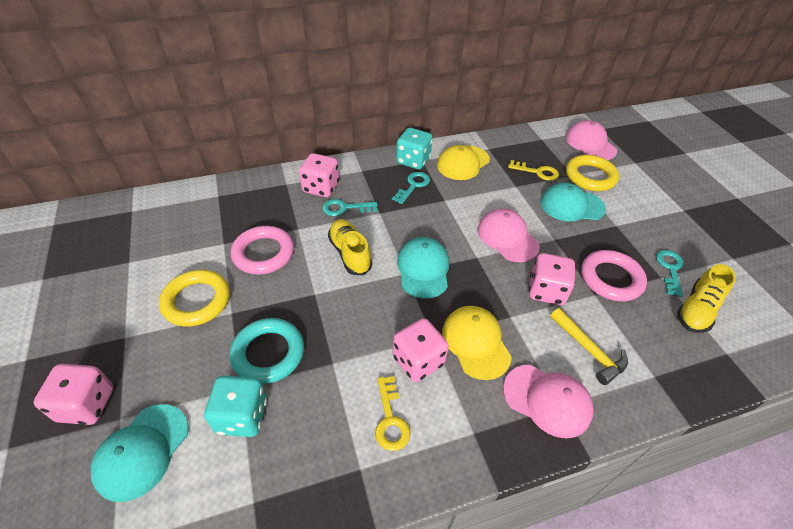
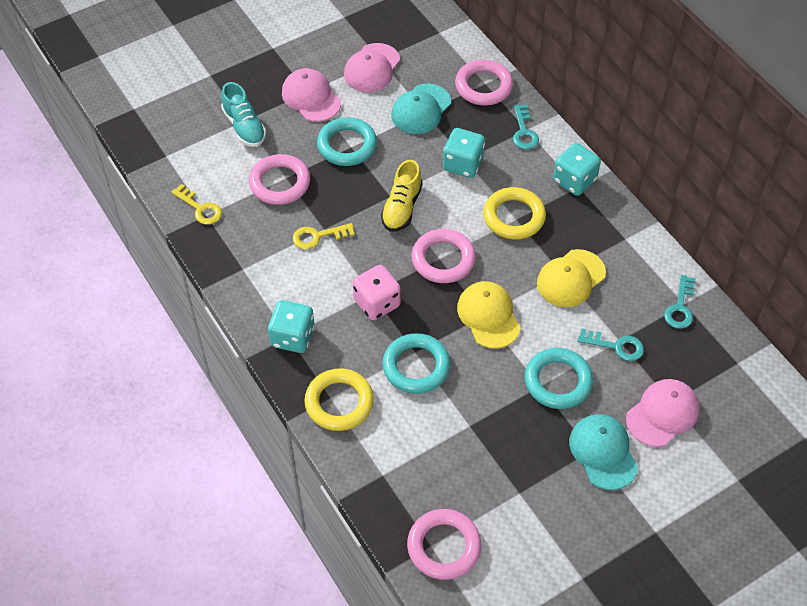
pink dice: 4 -> 1
pink ring: 2 -> 4
turquoise cap: 3 -> 2
turquoise dice: 2 -> 3
turquoise ring: 1 -> 3
turquoise shoe: 0 -> 1
yellow hammer: 1 -> 0
yellow shoe: 2 -> 1

